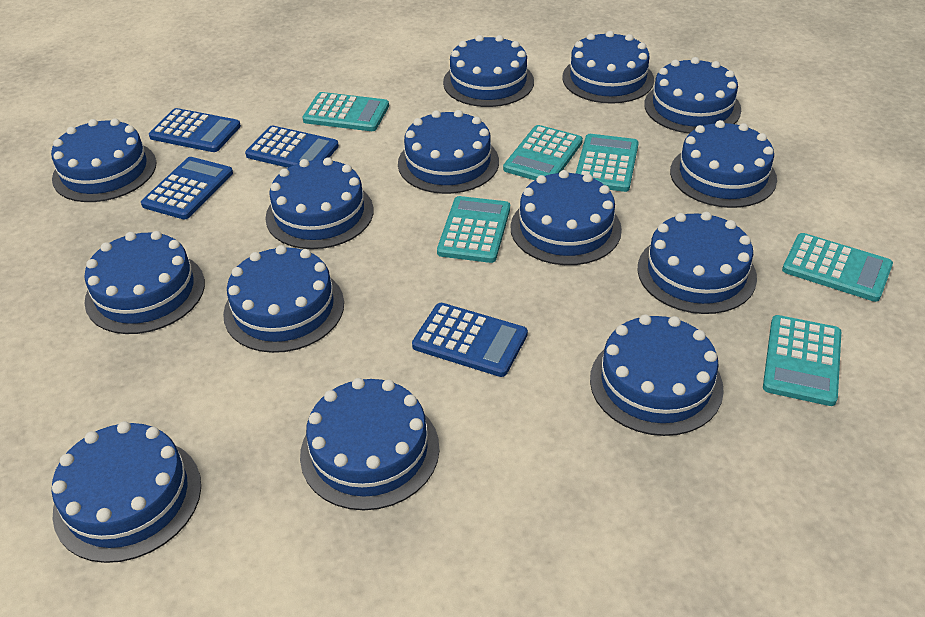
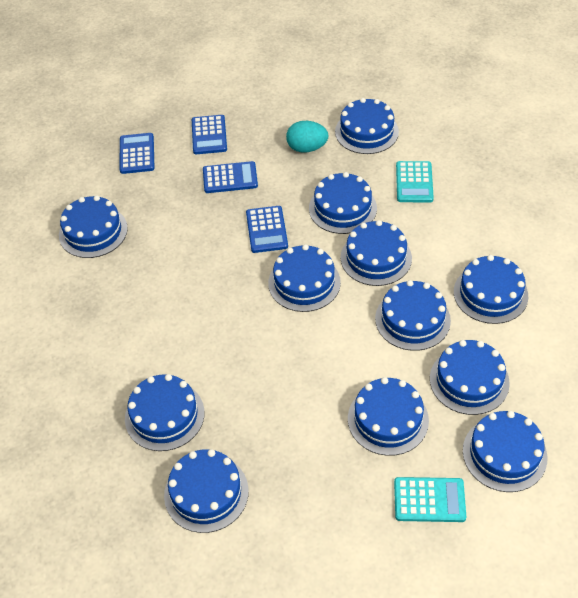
blue cake: 14 -> 12
turquoise calculator: 6 -> 2
turquoise egg: 0 -> 1

